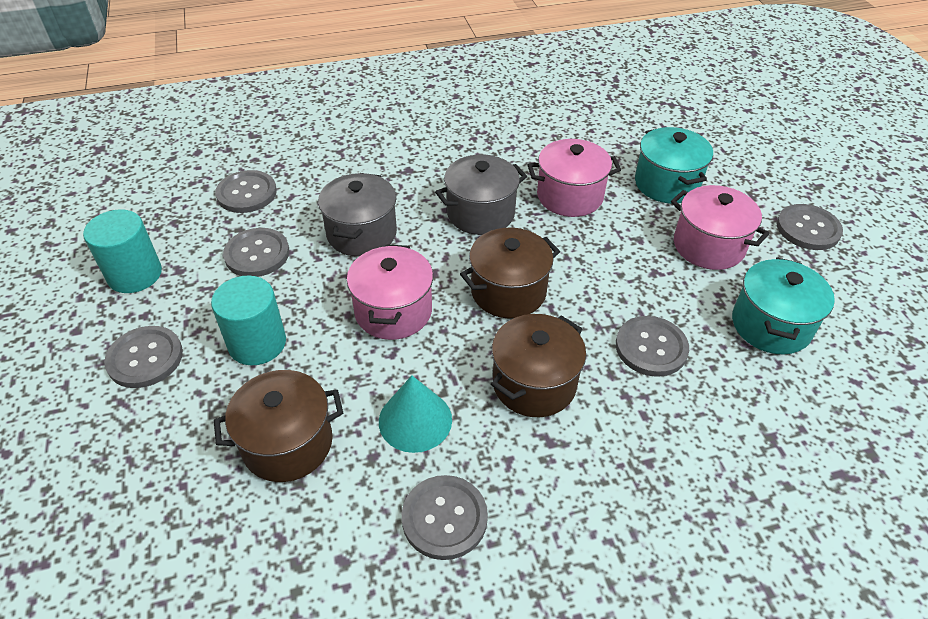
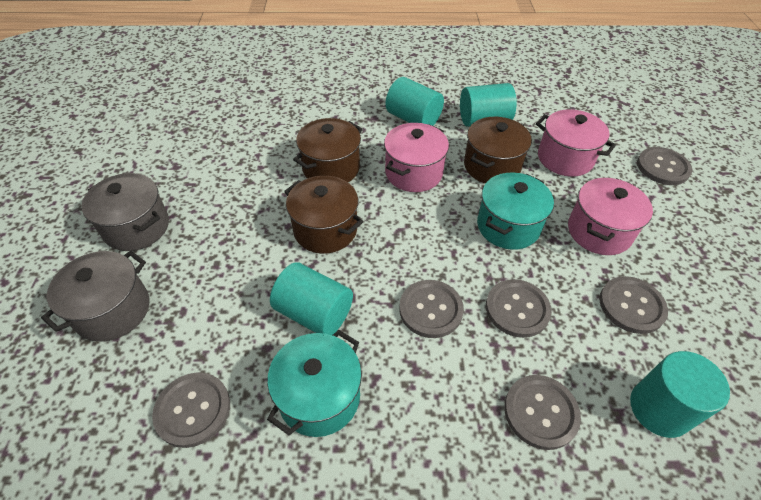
turquoise cone: 1 -> 0
turquoise cylinder: 2 -> 4

